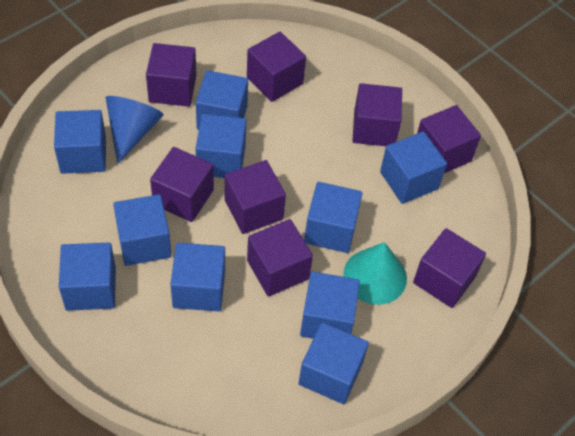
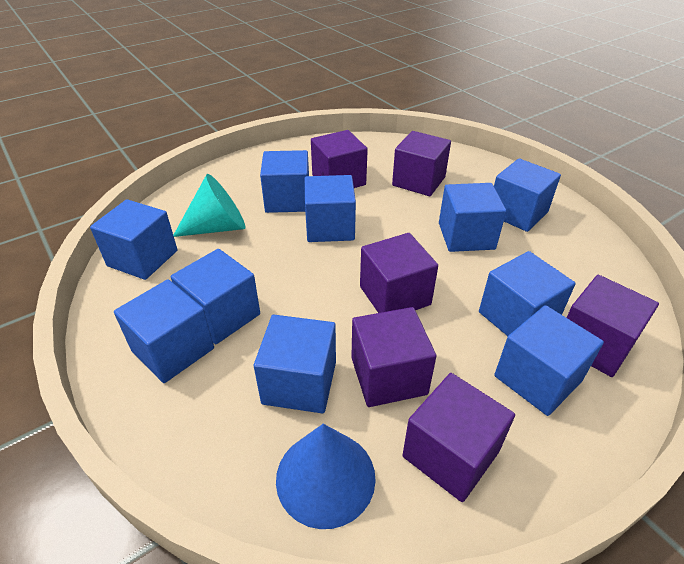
purple cube: 8 -> 6

